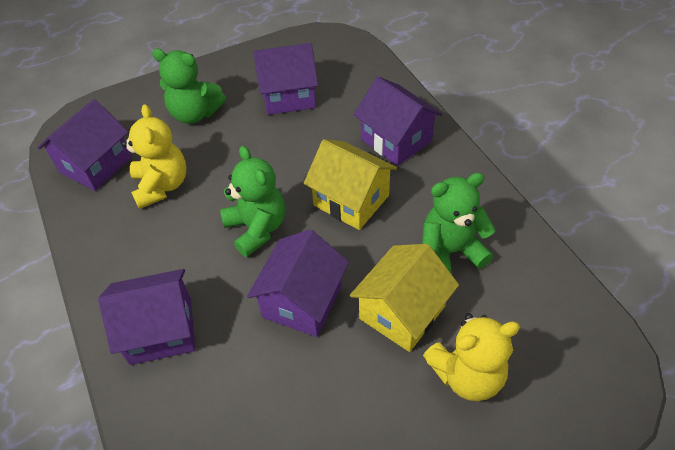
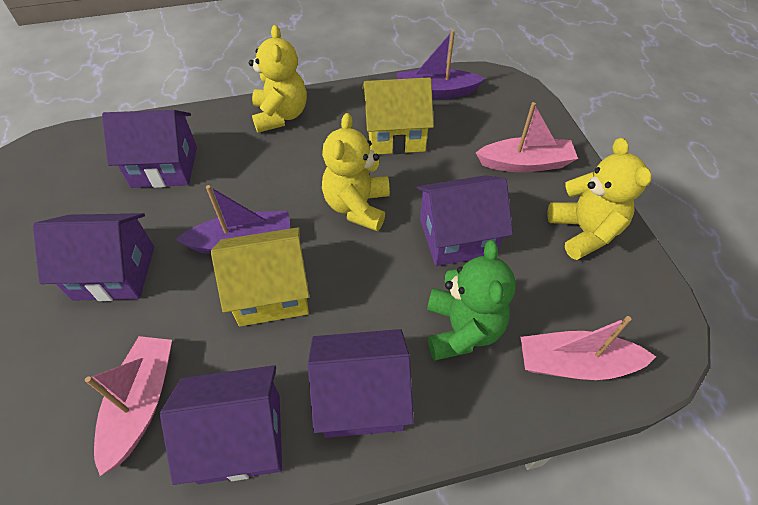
green teddy bear: 3 -> 1
pink boat: 0 -> 3
purple boat: 0 -> 2
yellow teddy bear: 2 -> 3

